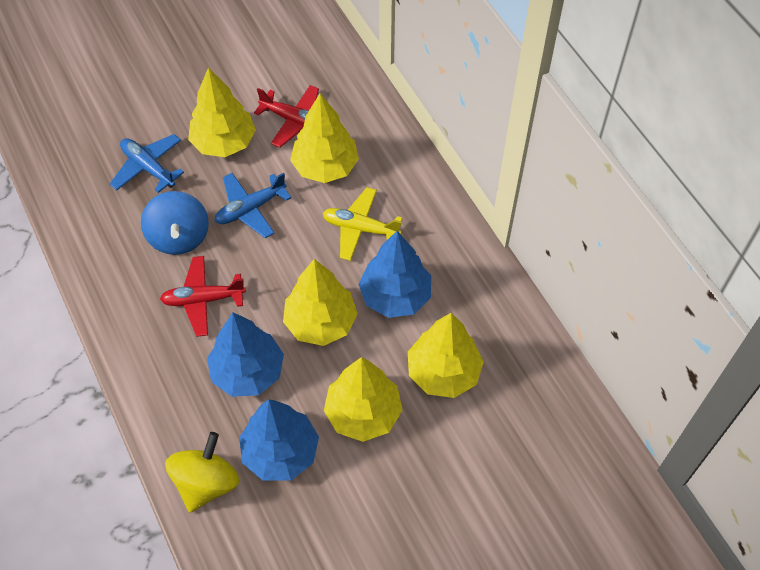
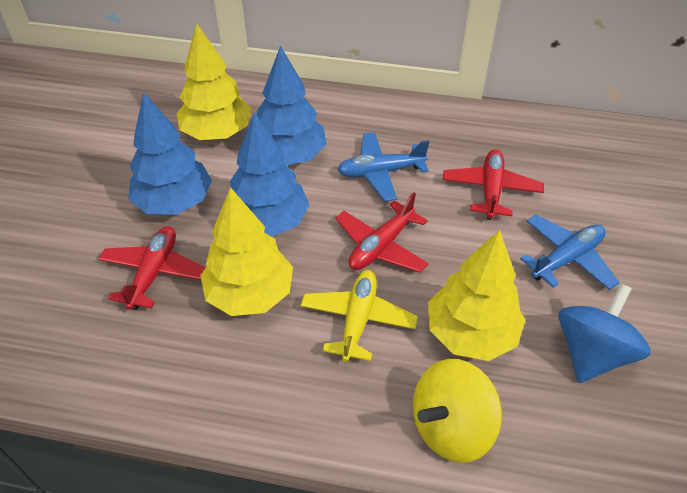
red plane: 2 -> 3
yellow tree: 5 -> 3

